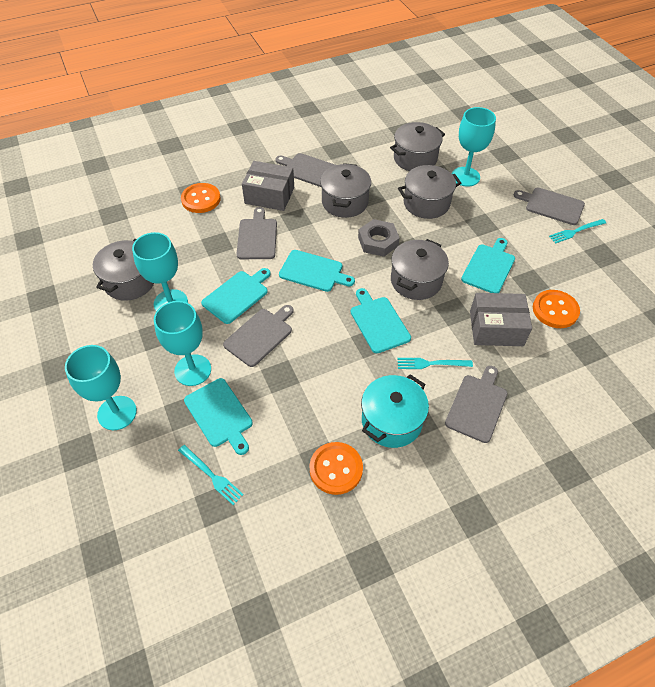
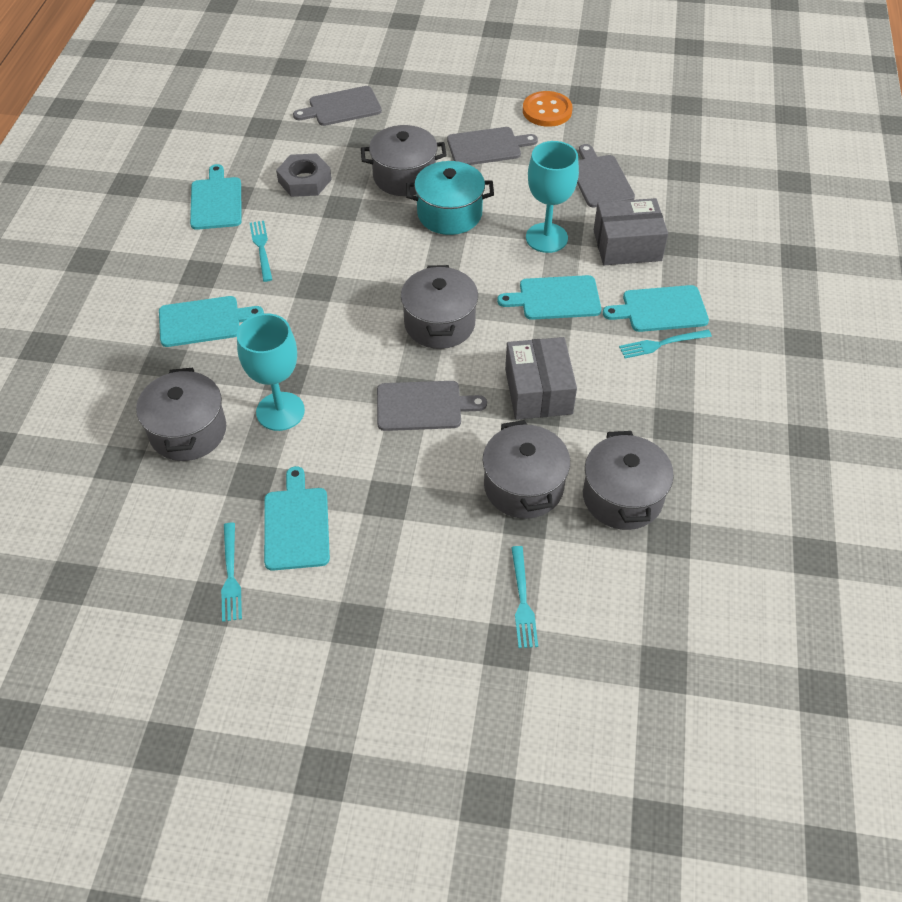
grey cutting board: 5 -> 4
orange button: 3 -> 1
turquoise fork: 3 -> 4
turquoise goblet: 4 -> 2

